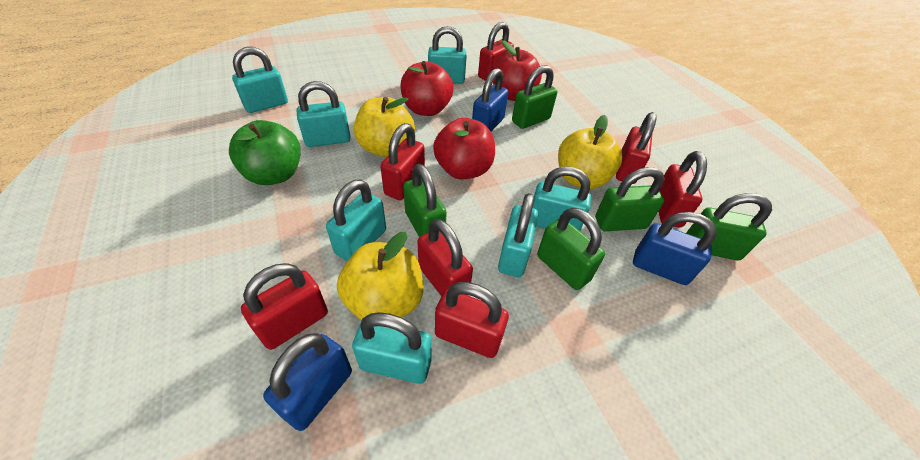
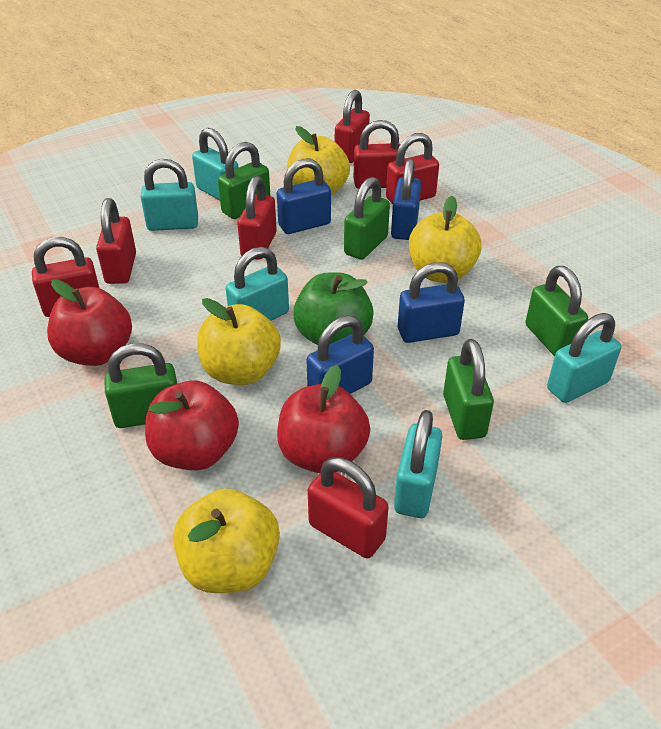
blue padlock: 3 -> 4
turquoise padlock: 7 -> 5
yellow apple: 3 -> 4

